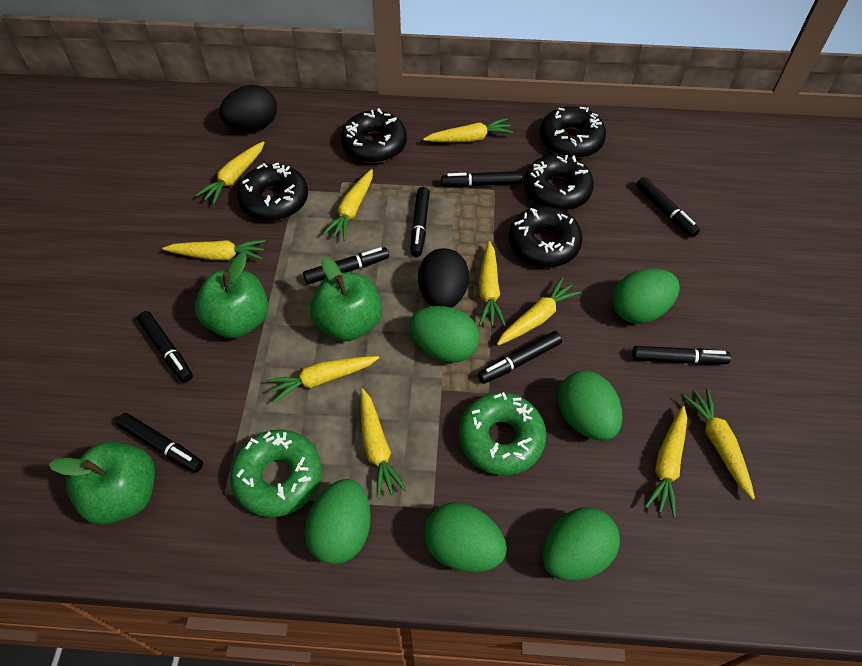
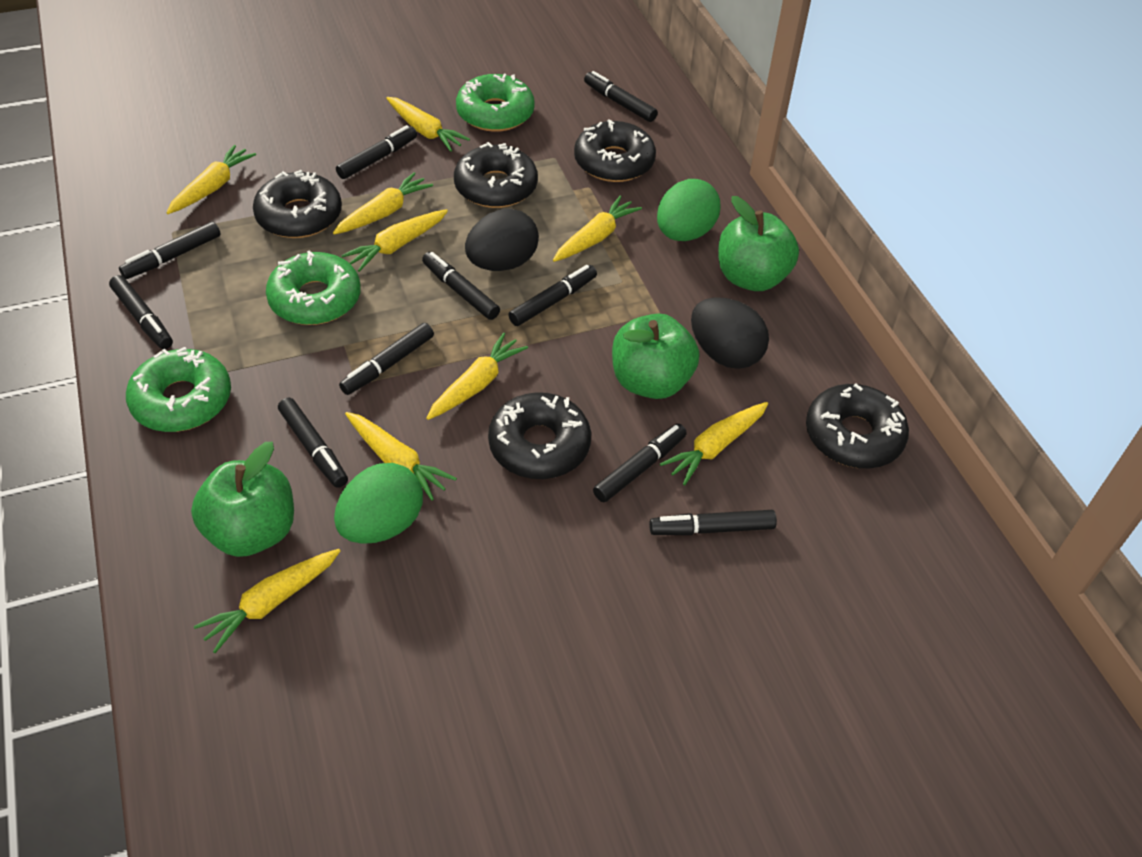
black marker: 8 -> 10
green donut: 2 -> 3
green egg: 6 -> 2
yellow carrot: 10 -> 9

